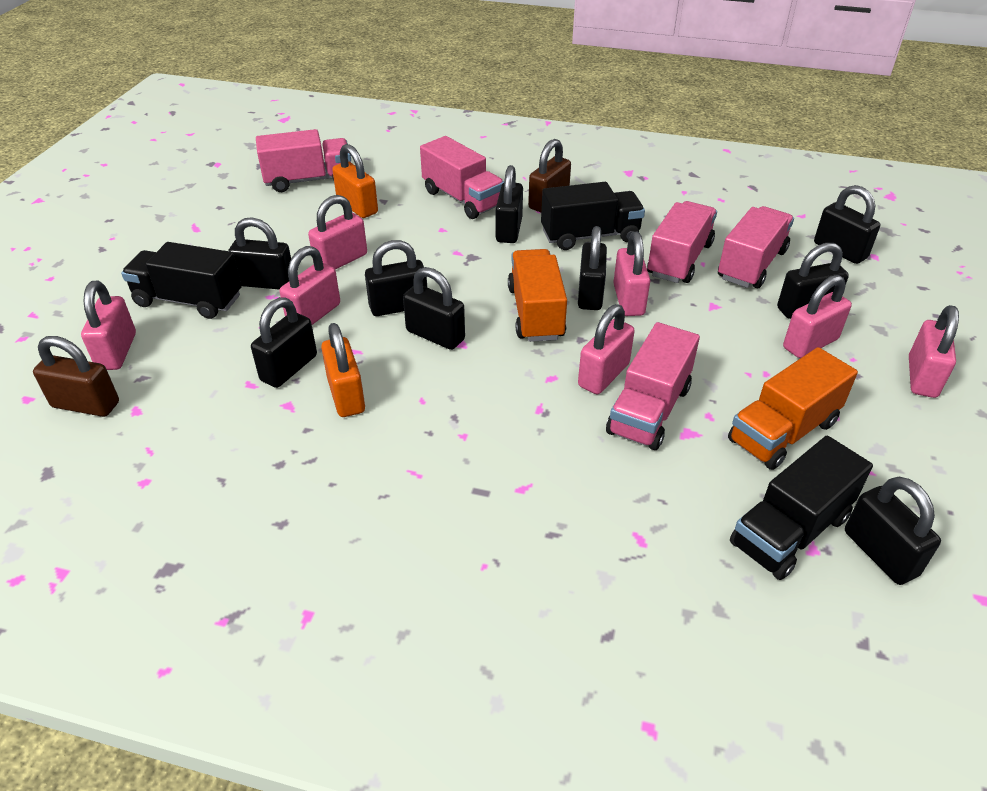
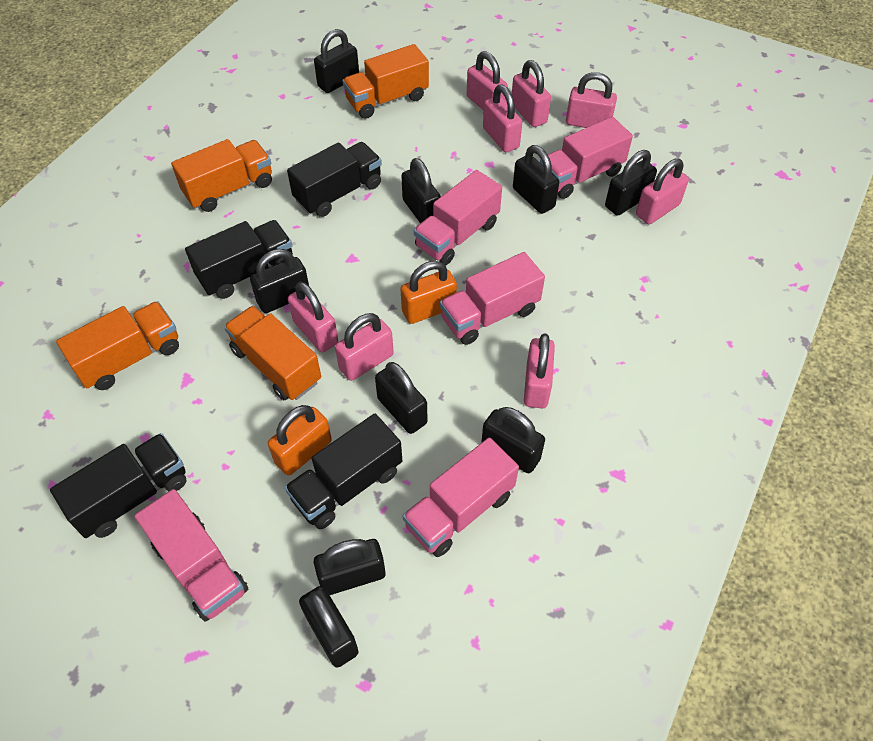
black truck: 3 -> 4
brown padlock: 2 -> 0
orange truck: 2 -> 4
pink padlock: 7 -> 8

